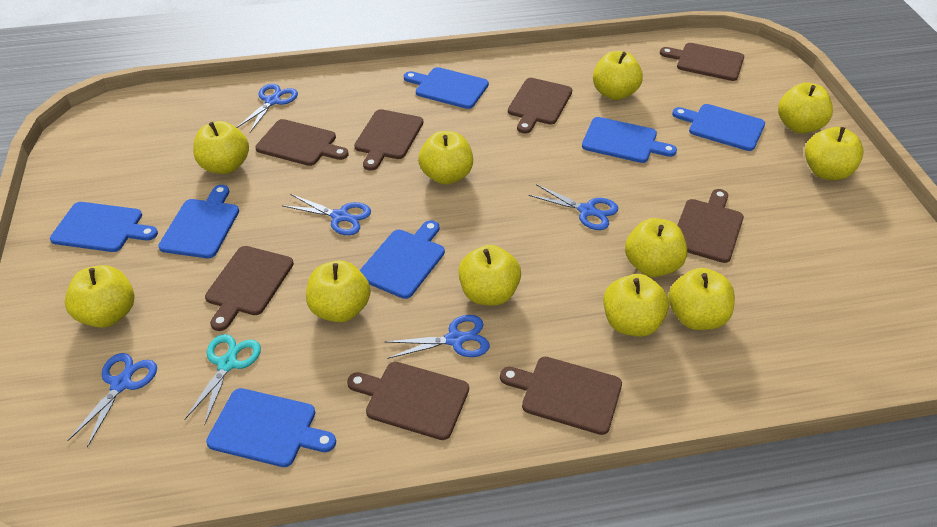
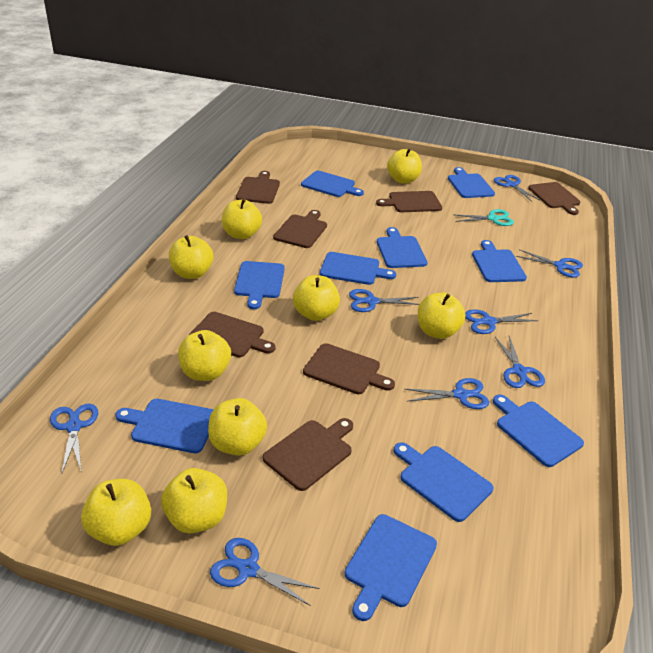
blue cutting board: 7 -> 10
blue scissors: 5 -> 8
brown cutting board: 8 -> 7
yellow apple: 11 -> 9

